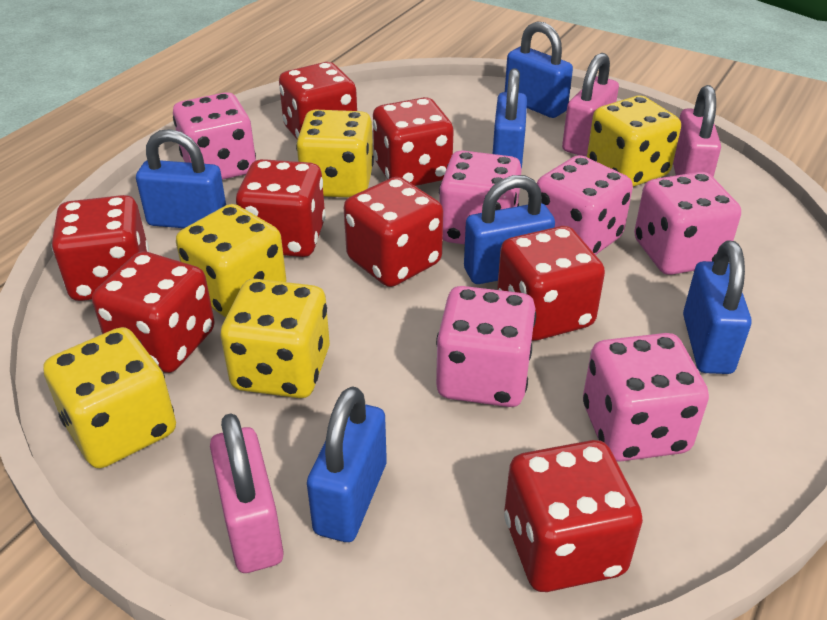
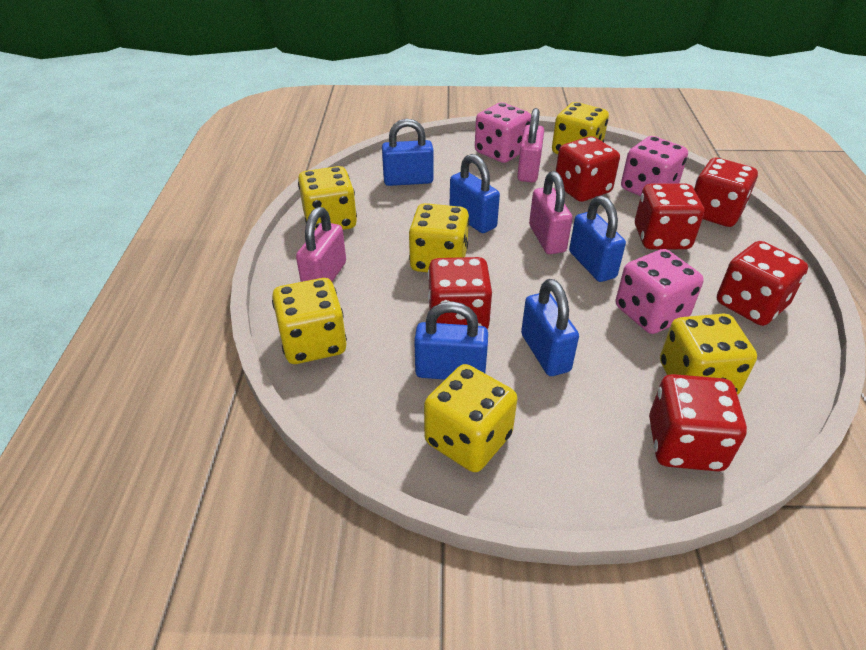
blue padlock: 6 -> 5
pink dice: 6 -> 3
red dice: 8 -> 6
yellow dice: 5 -> 6

